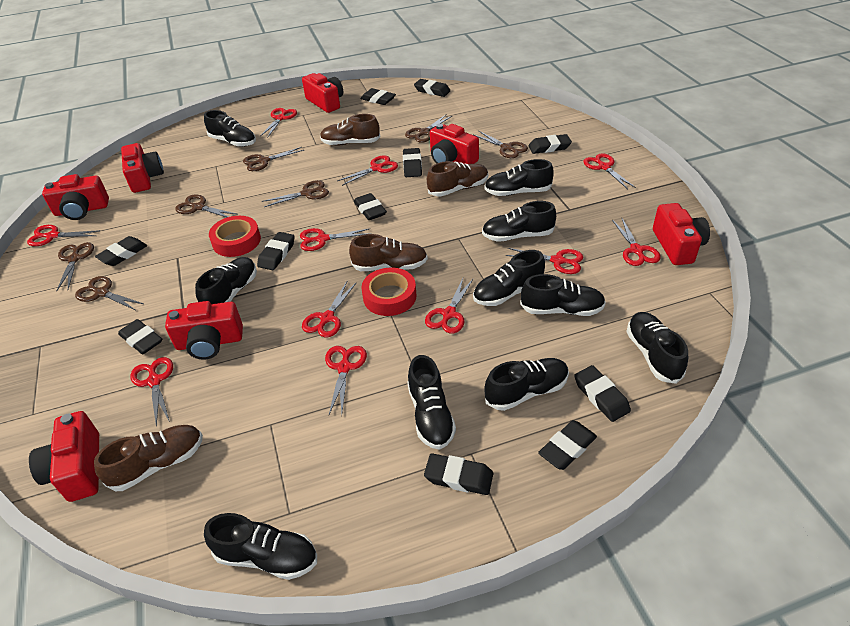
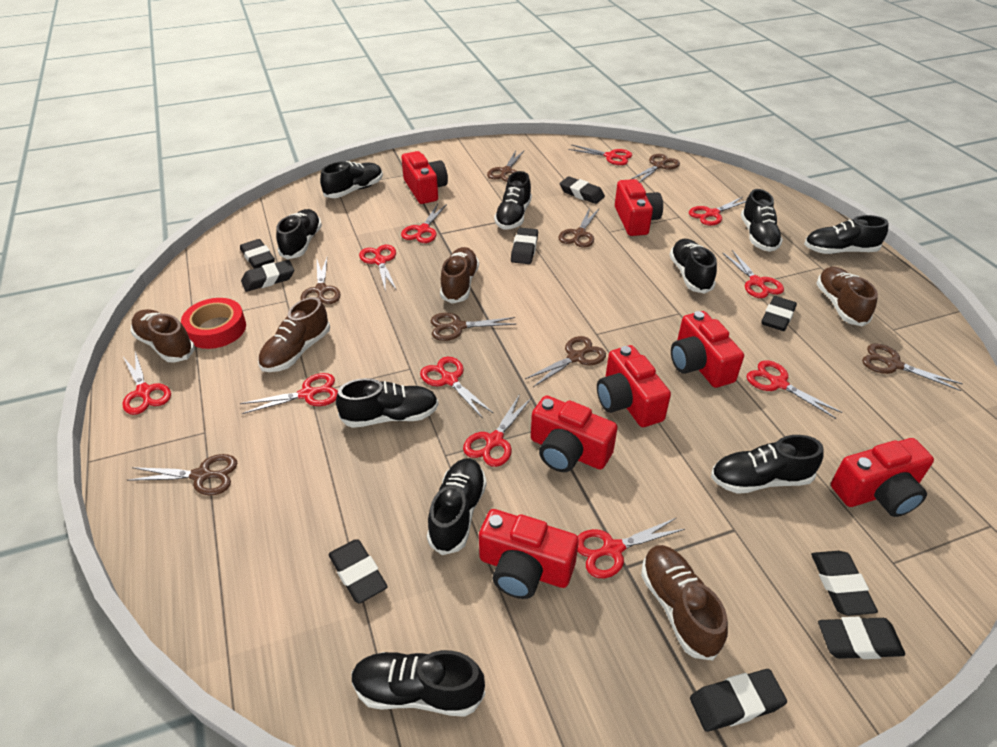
black eraser: 11 -> 9
brown scissors: 7 -> 8
brown shoe: 4 -> 5
red tape: 2 -> 1

